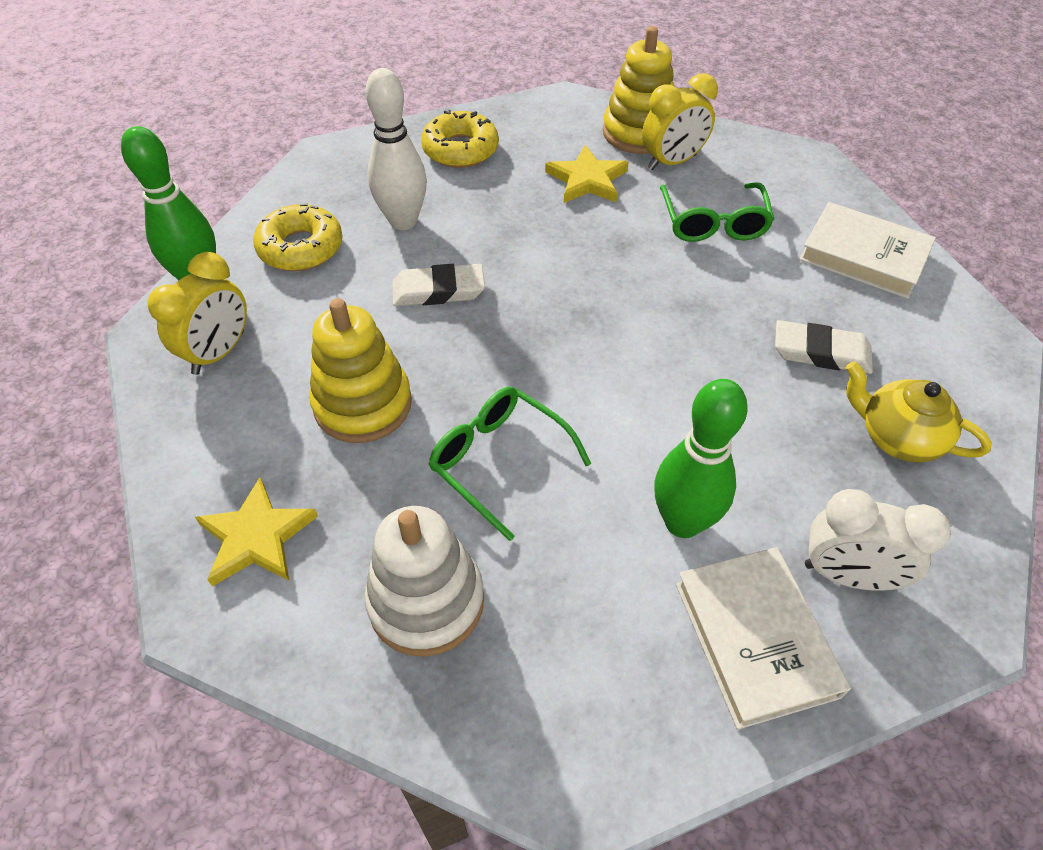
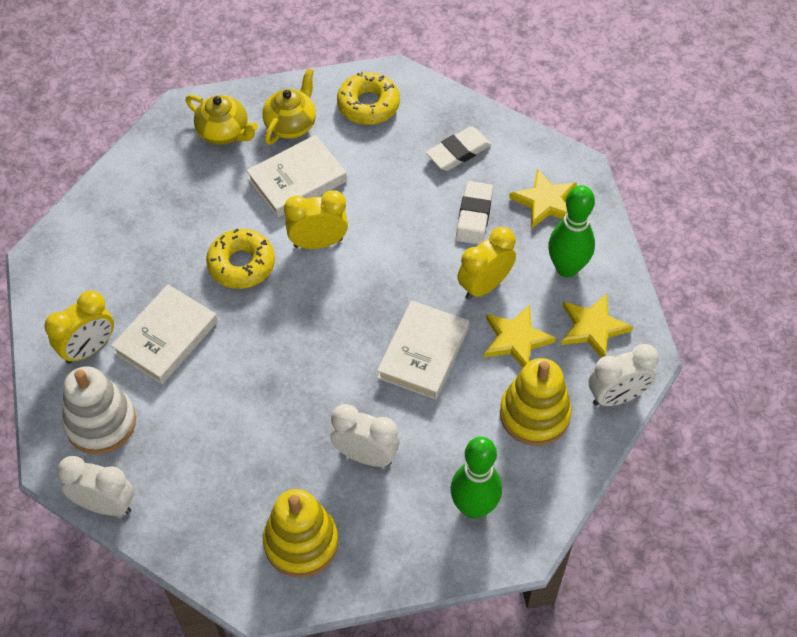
green glasses: 2 -> 0
white book: 2 -> 3
white bowling pin: 1 -> 0
white clock: 1 -> 3
yellow clock: 2 -> 3
yellow star: 2 -> 3
yellow teapot: 1 -> 2

